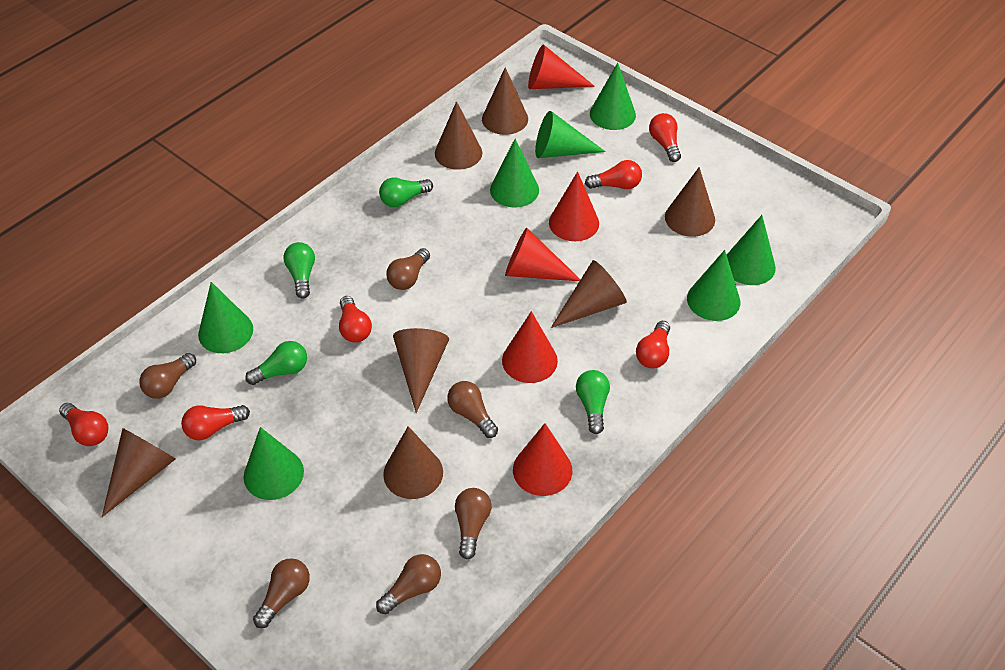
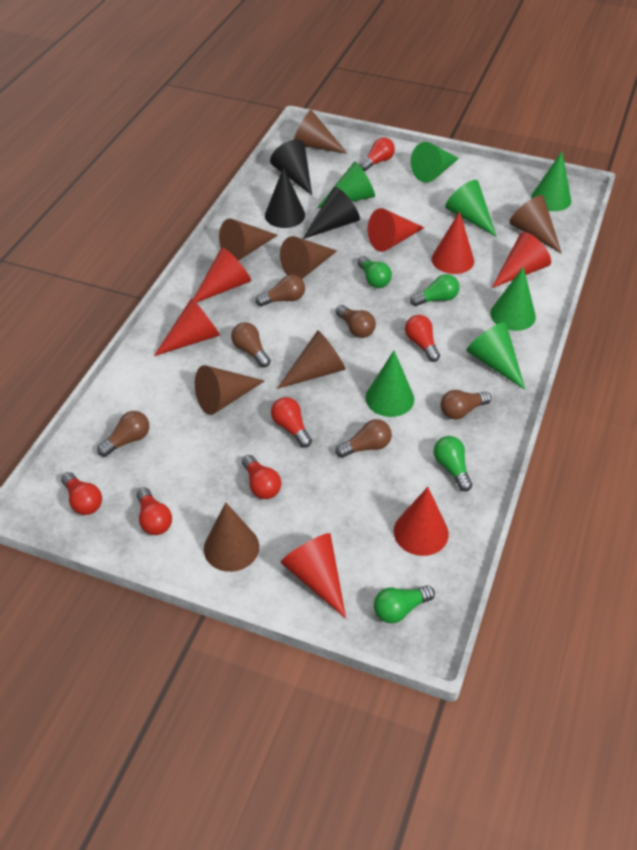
black cone: 0 -> 3
red cone: 5 -> 7

